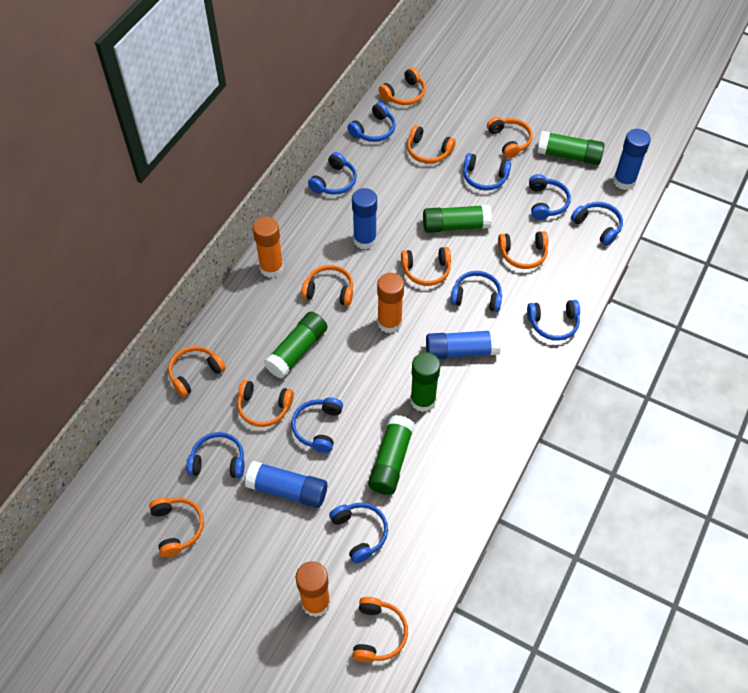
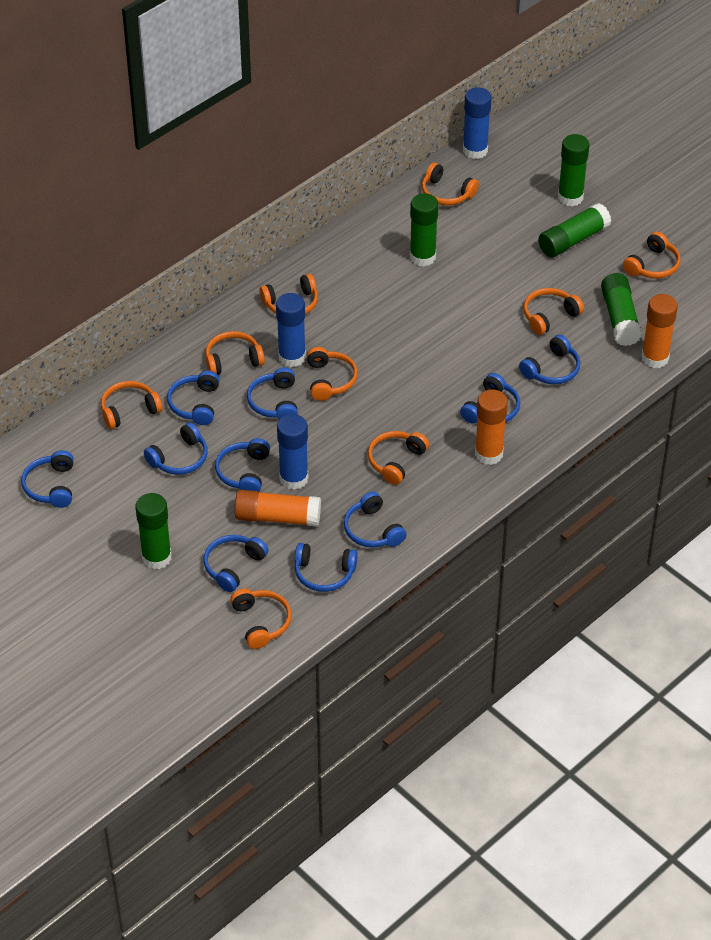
blue glue stick: 4 -> 3
orange headphones: 10 -> 9

